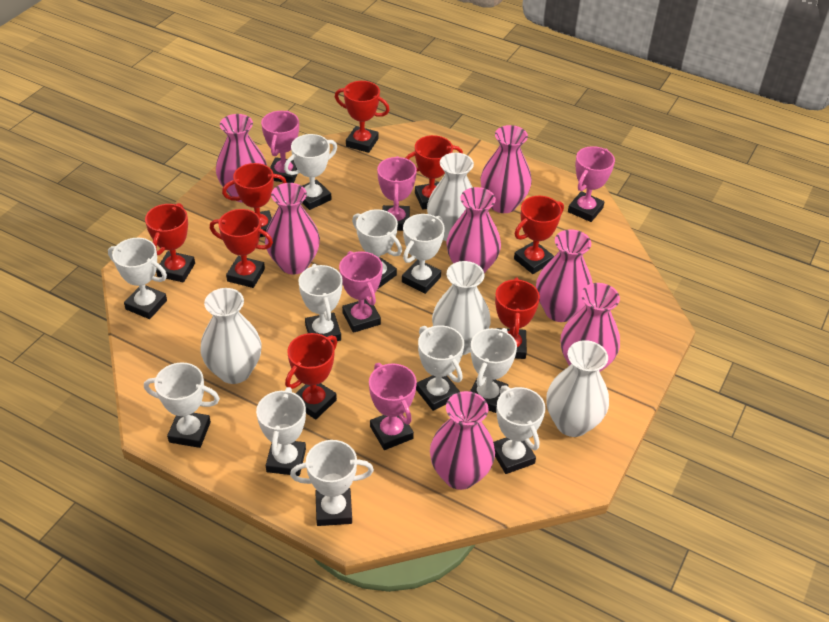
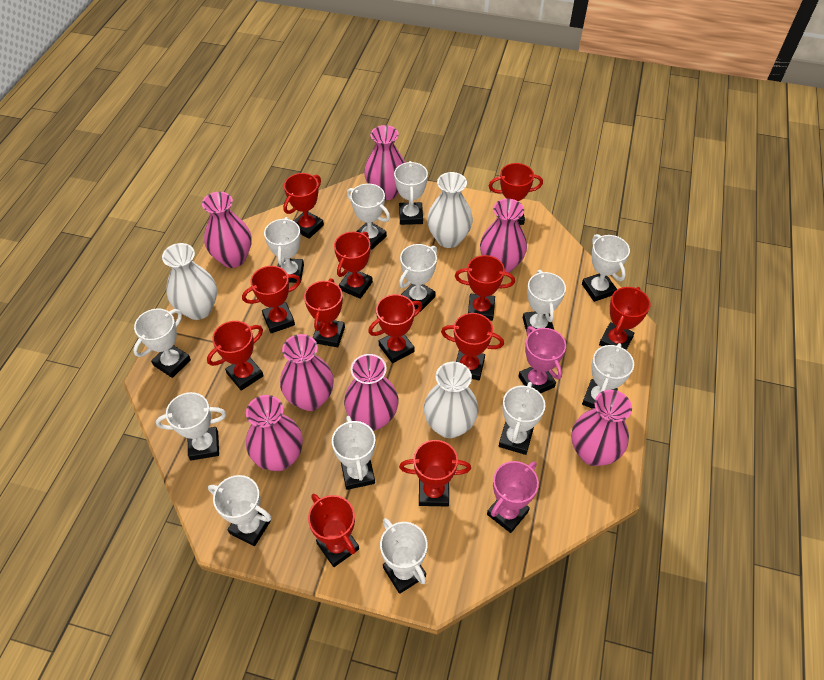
pink trophy: 5 -> 2
red trophy: 8 -> 12
white trophy: 11 -> 13
white vase: 4 -> 3

